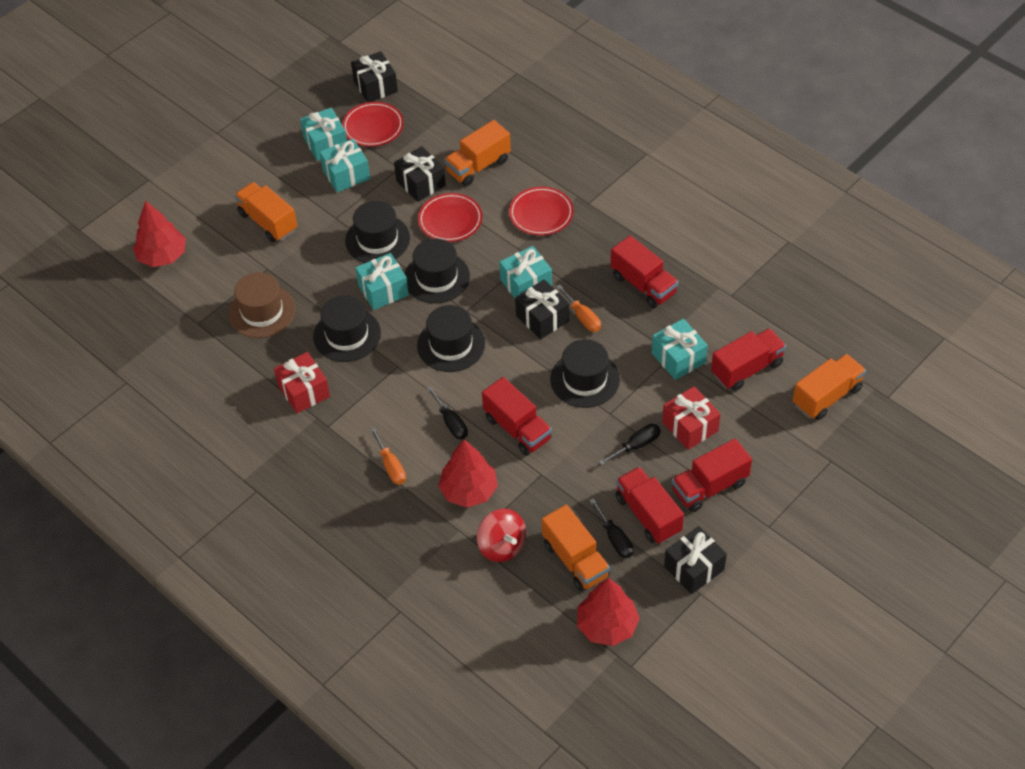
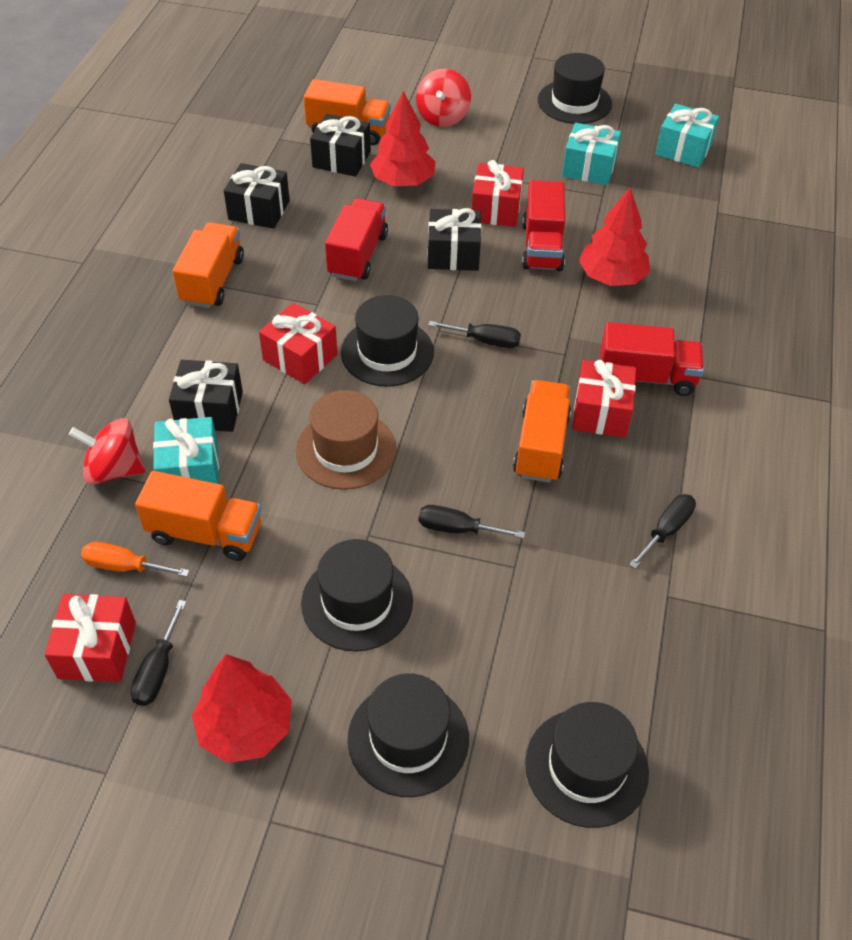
black screwdriver: 3 -> 4
orange screwdriver: 2 -> 1
red gift: 2 -> 4
red plate: 3 -> 0
red spinning top: 1 -> 2
red truck: 5 -> 3
turquoise gift: 5 -> 3

